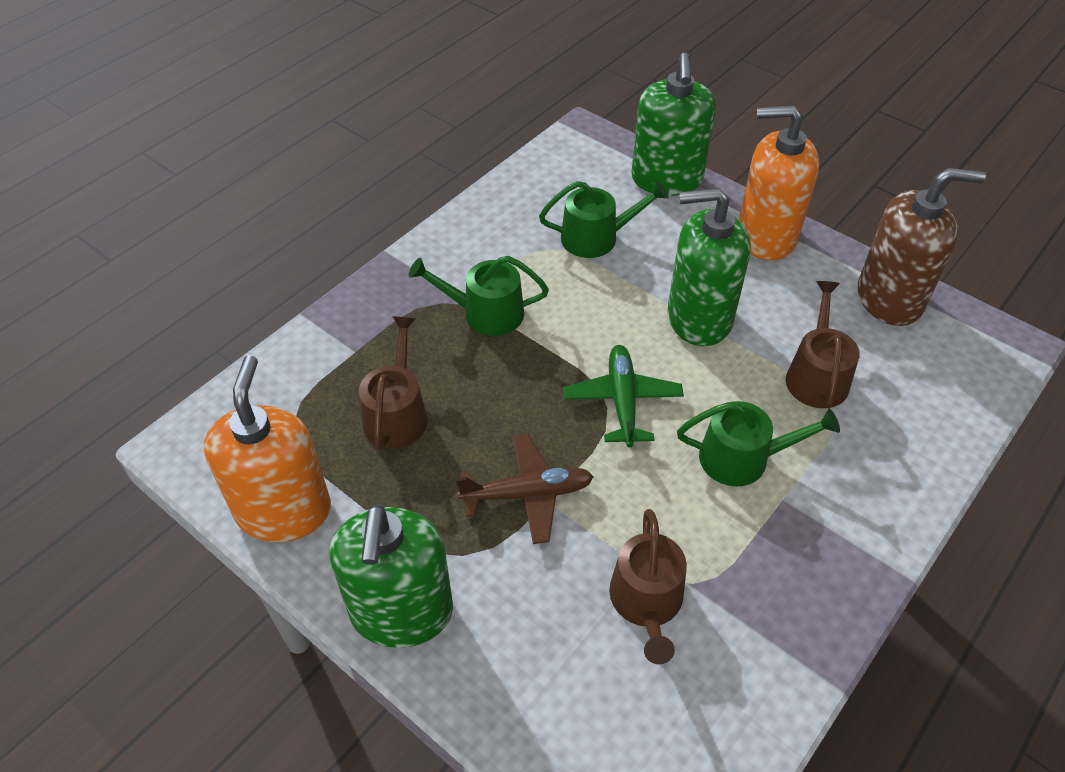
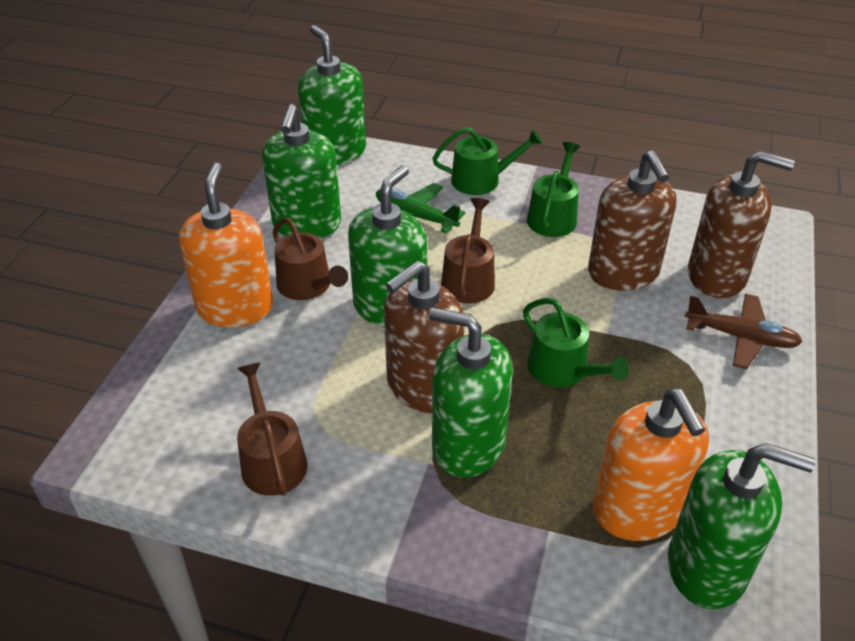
brown soap dispenser: 1 -> 3
green soap dispenser: 3 -> 5

